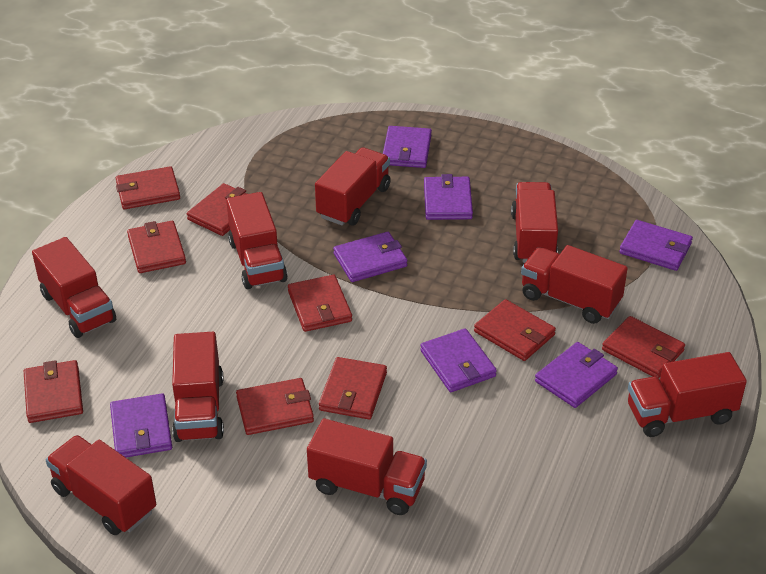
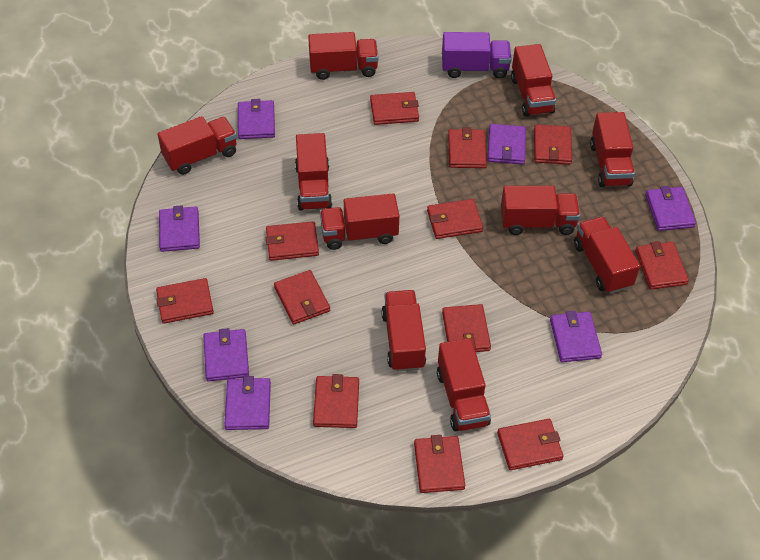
purple truck: 0 -> 1
red truck: 9 -> 10
red wallet: 9 -> 12

